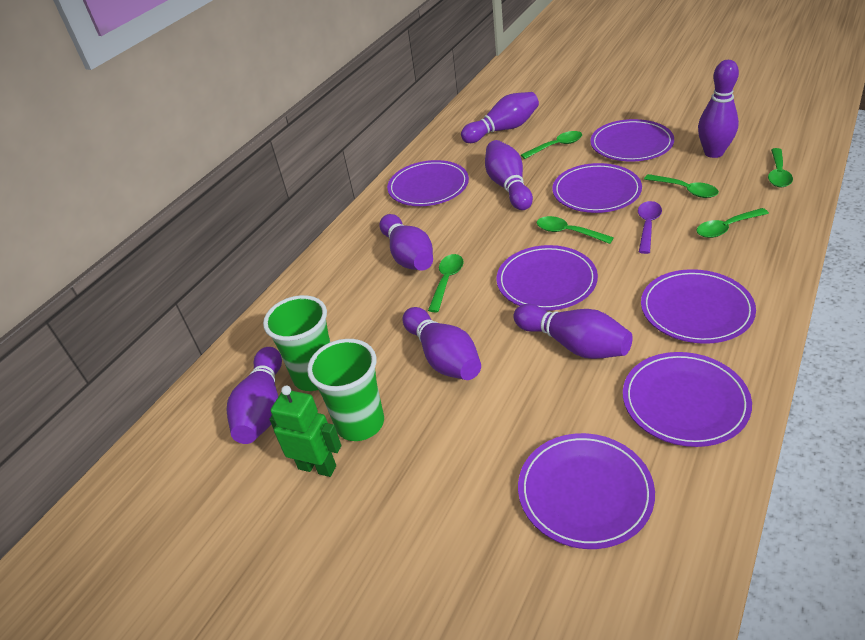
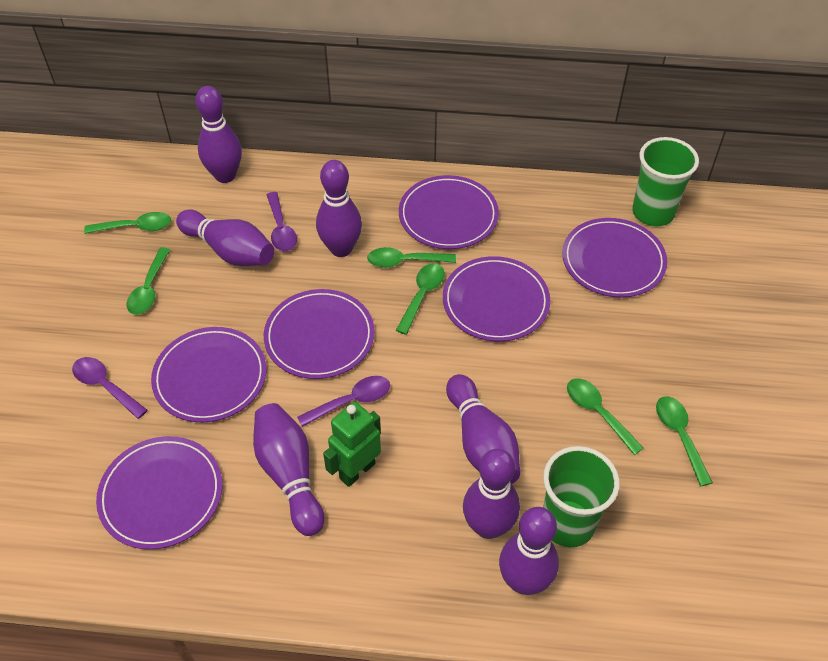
purple plate: 7 -> 6
purple spoon: 1 -> 3

